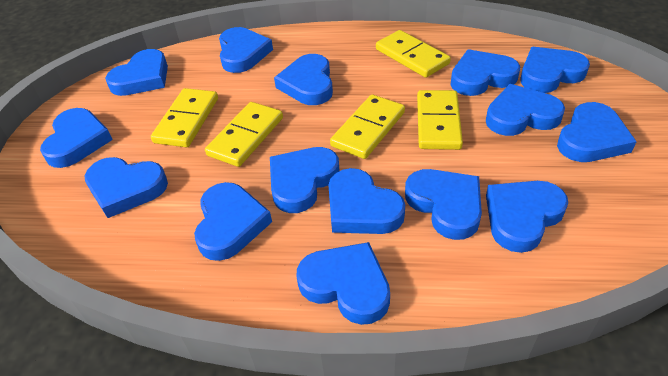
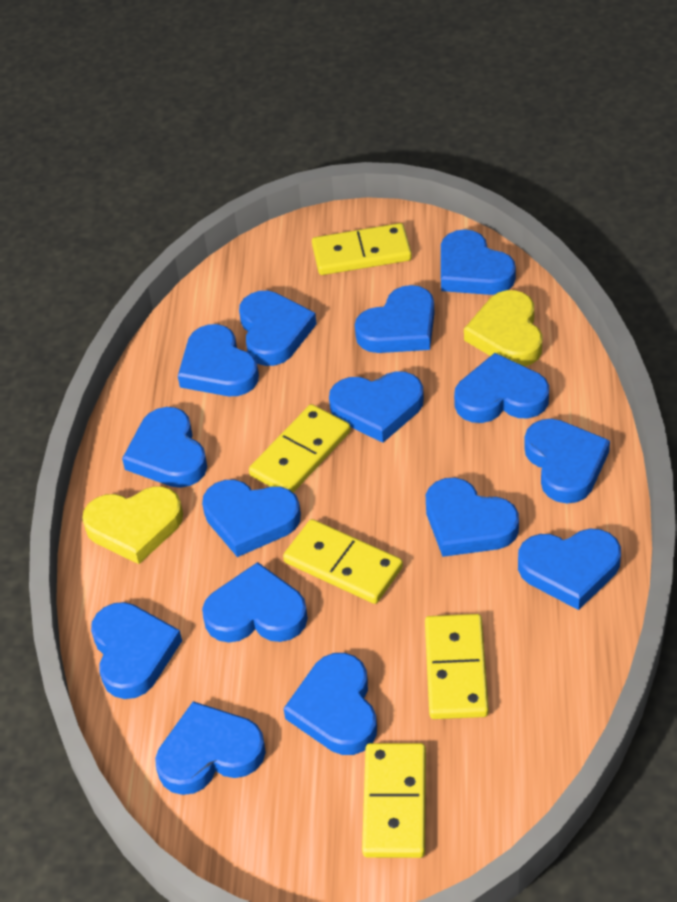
yellow heart: 0 -> 2

